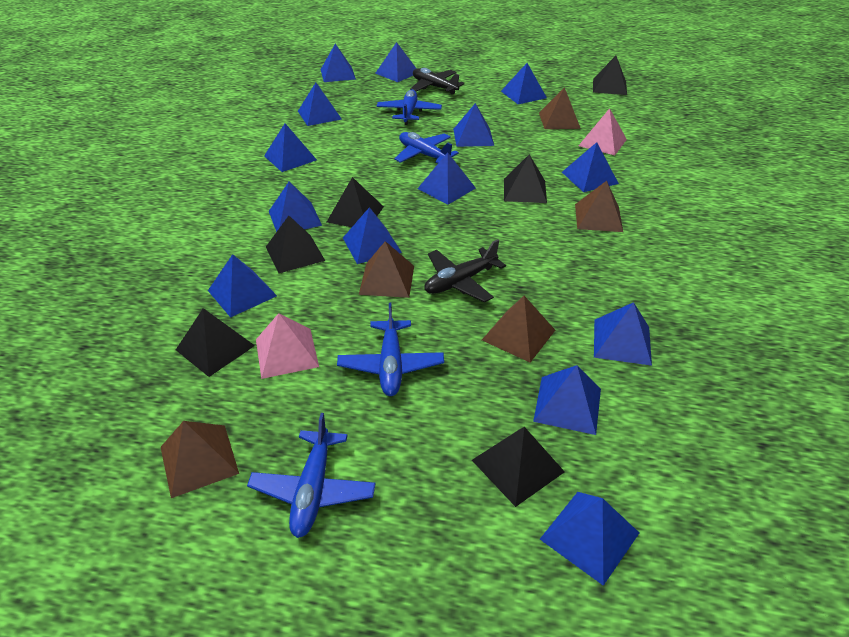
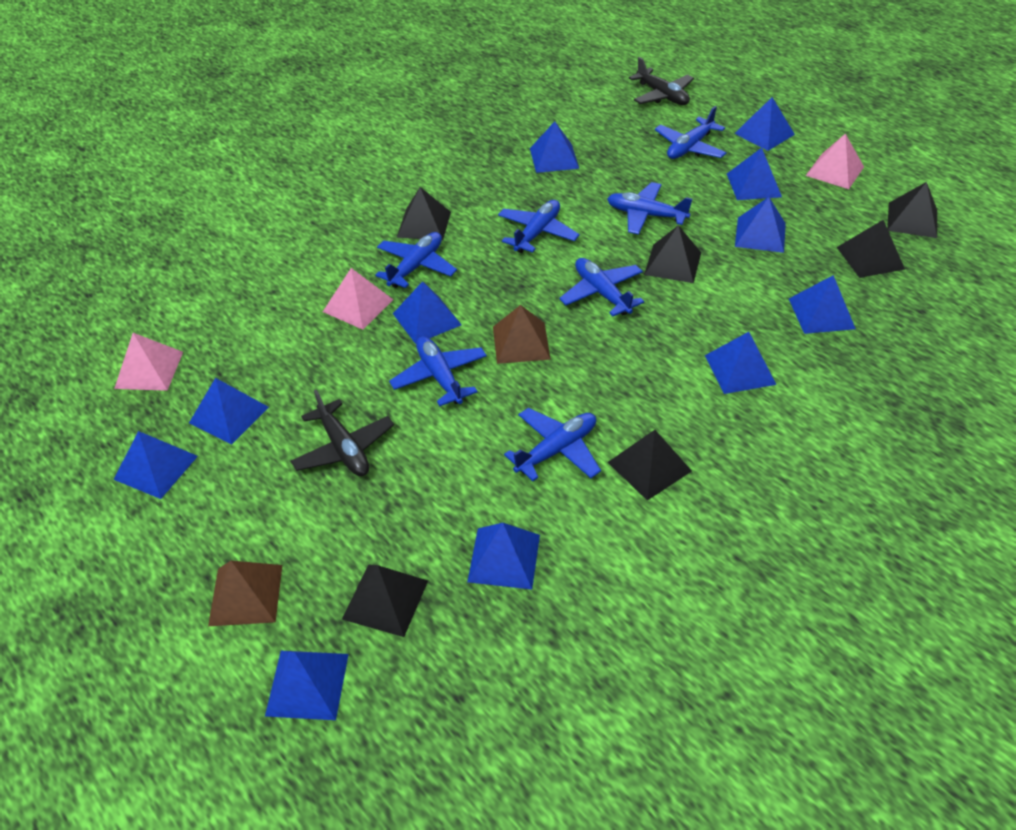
blue plane: 4 -> 7
blue pyramid: 14 -> 11
brown pyramid: 5 -> 2
pink pyramid: 2 -> 3

